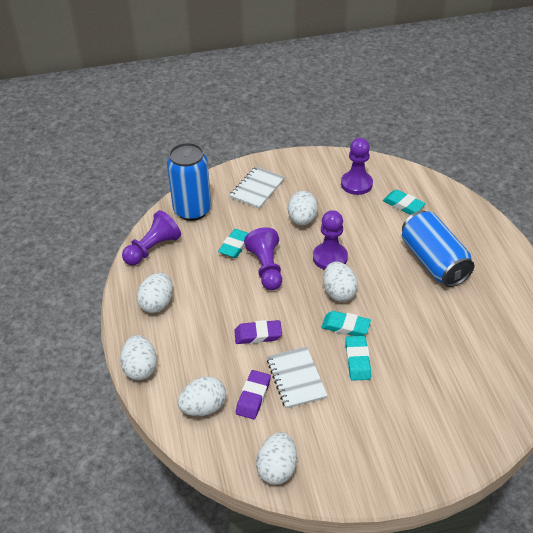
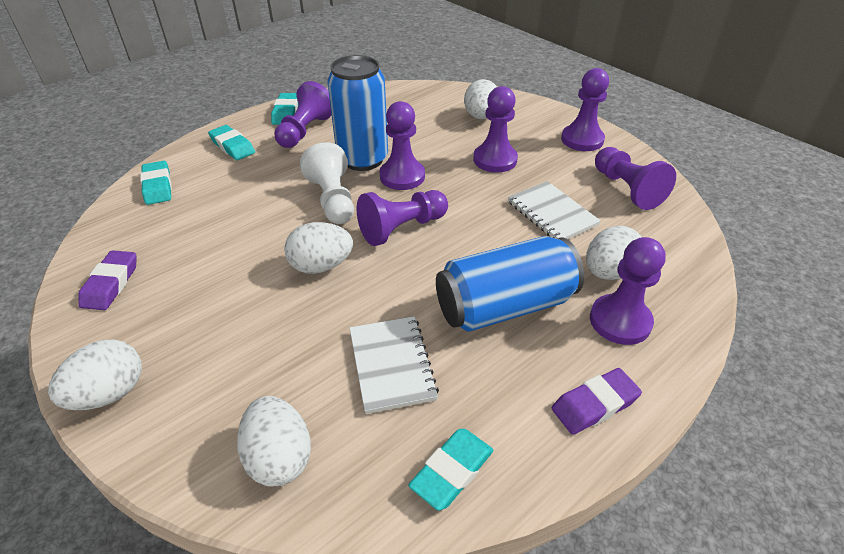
purple pawn: 4 -> 7
white egg: 6 -> 5
white pawn: 0 -> 1

